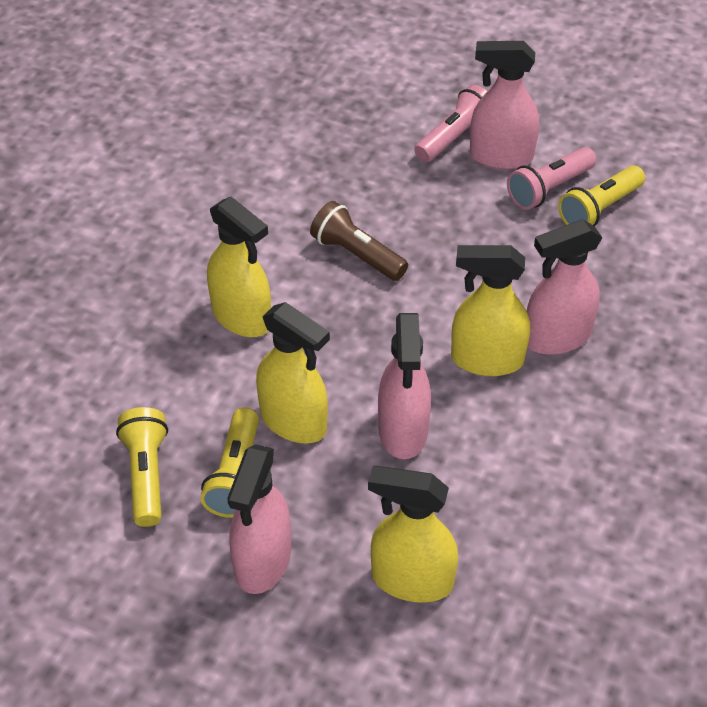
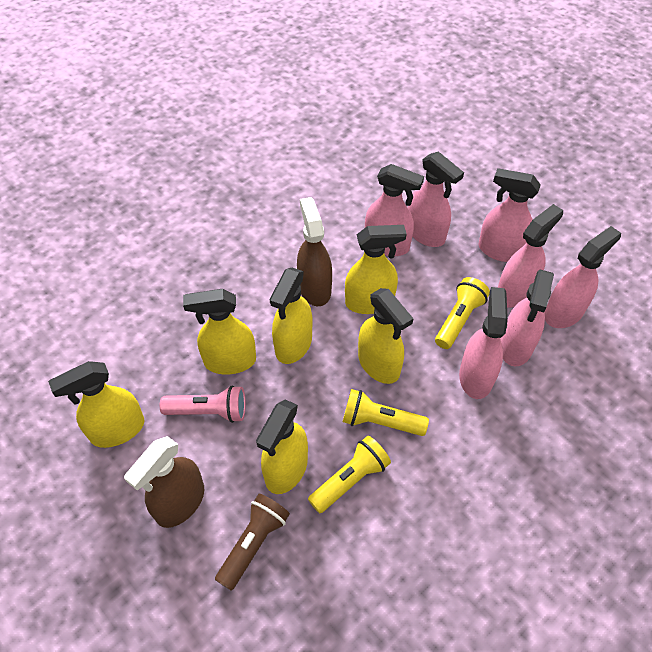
brown spray bottle: 0 -> 2
pink flashlight: 2 -> 1
pink spray bottle: 4 -> 7
yellow spray bottle: 4 -> 6

